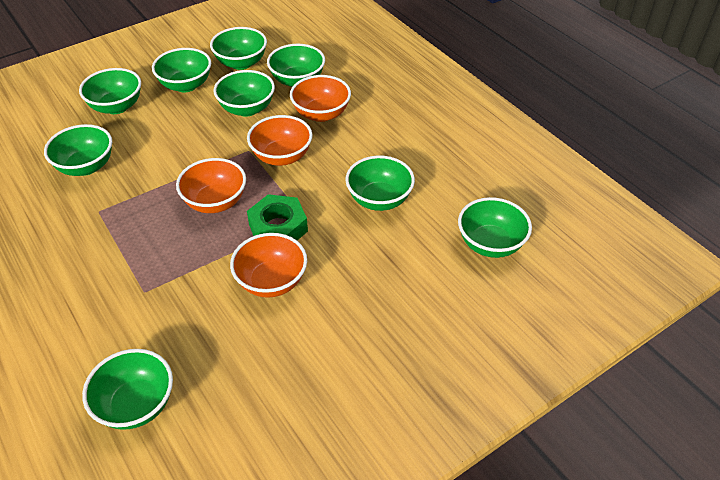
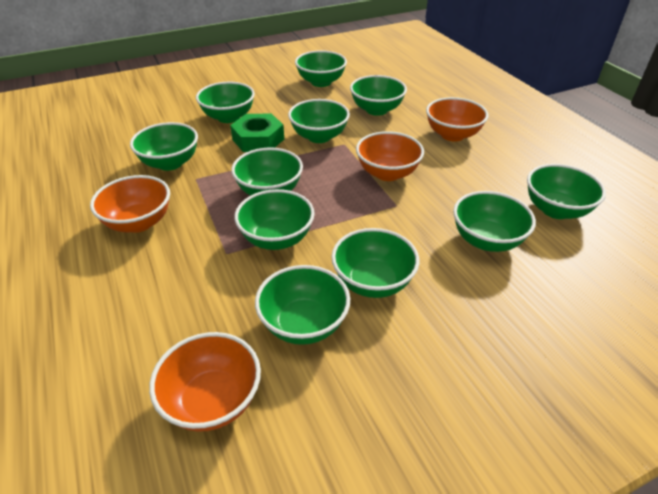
green bowl: 9 -> 11

